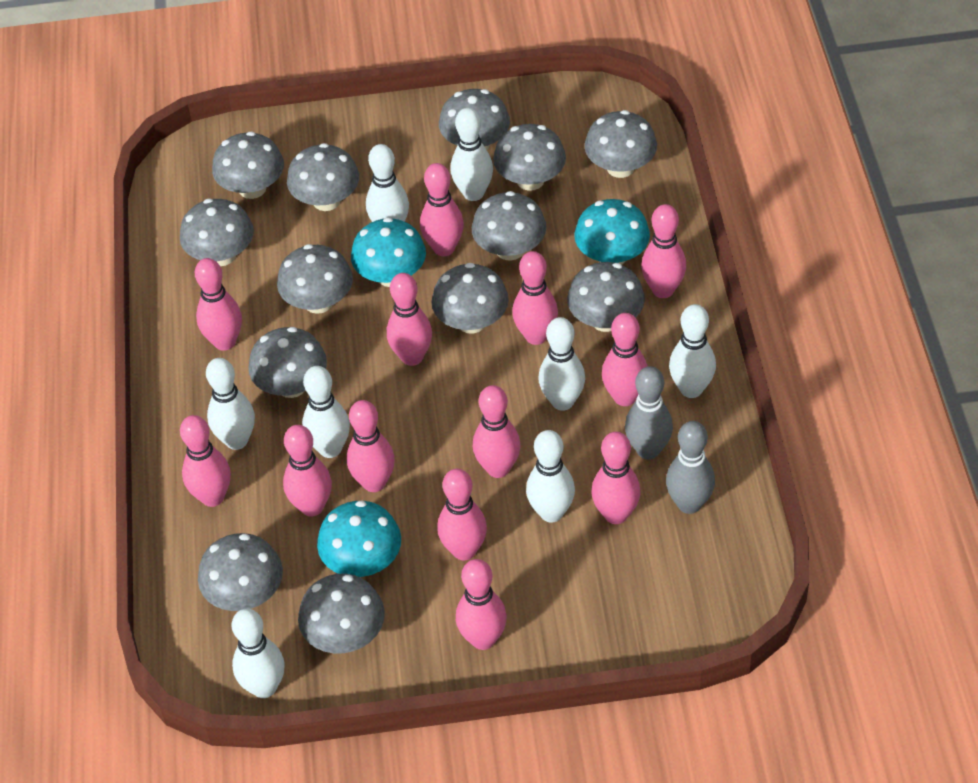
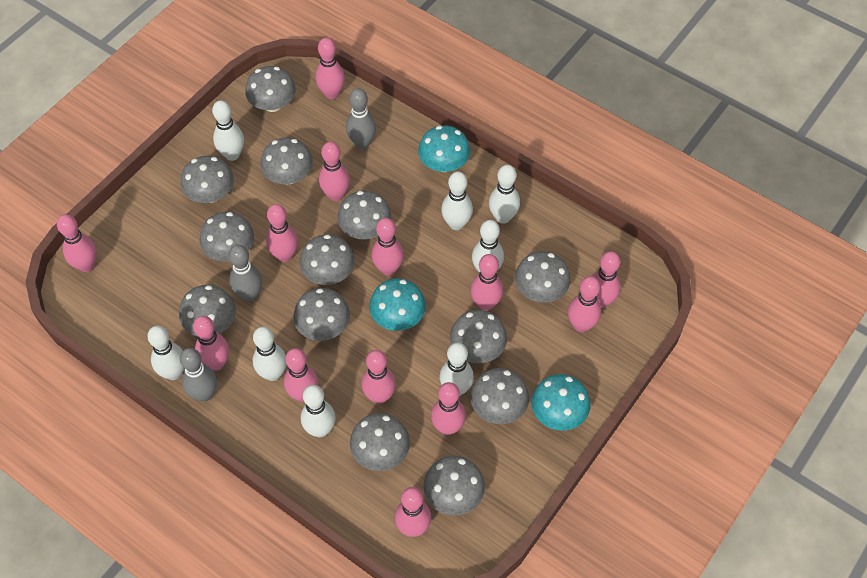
grey bowling pin: 2 -> 3

